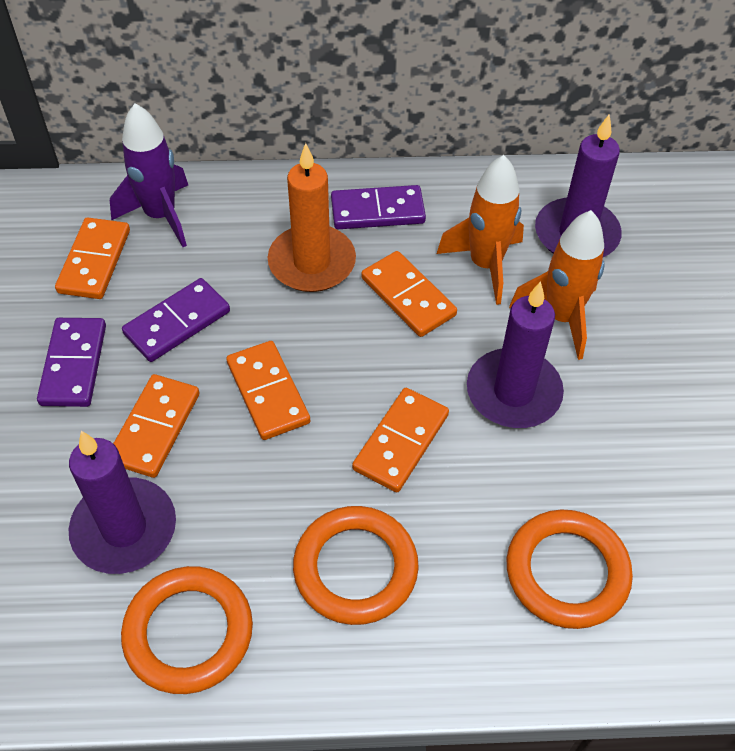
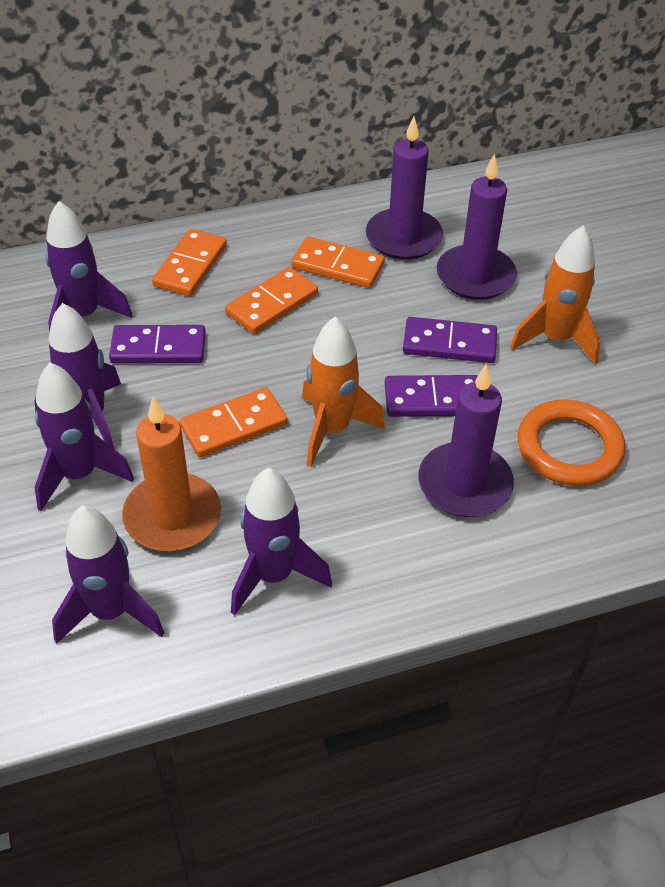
orange domino: 5 -> 4
orange ring: 3 -> 1
purple rocket: 1 -> 5

